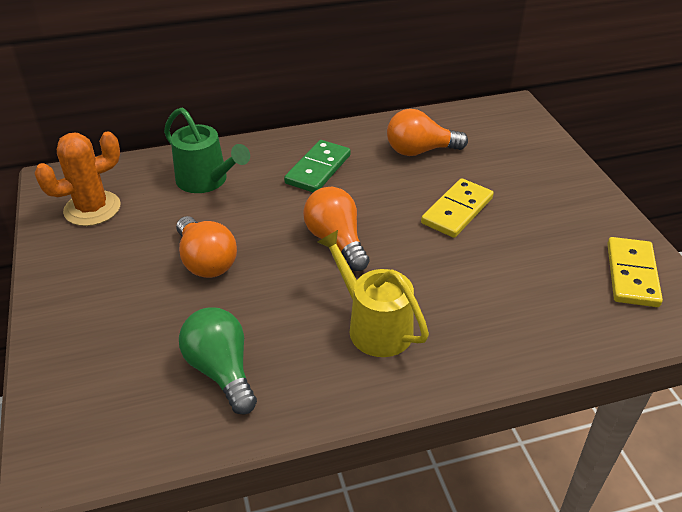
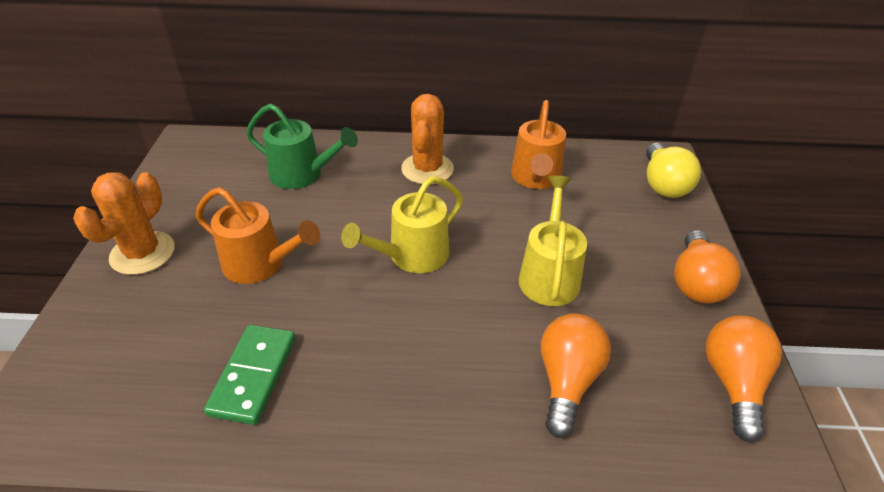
green light bulb: 1 -> 0
orange cactus: 1 -> 2
orange watering can: 0 -> 2
yellow domino: 2 -> 0
yellow light bulb: 0 -> 1
yellow watering can: 1 -> 2

